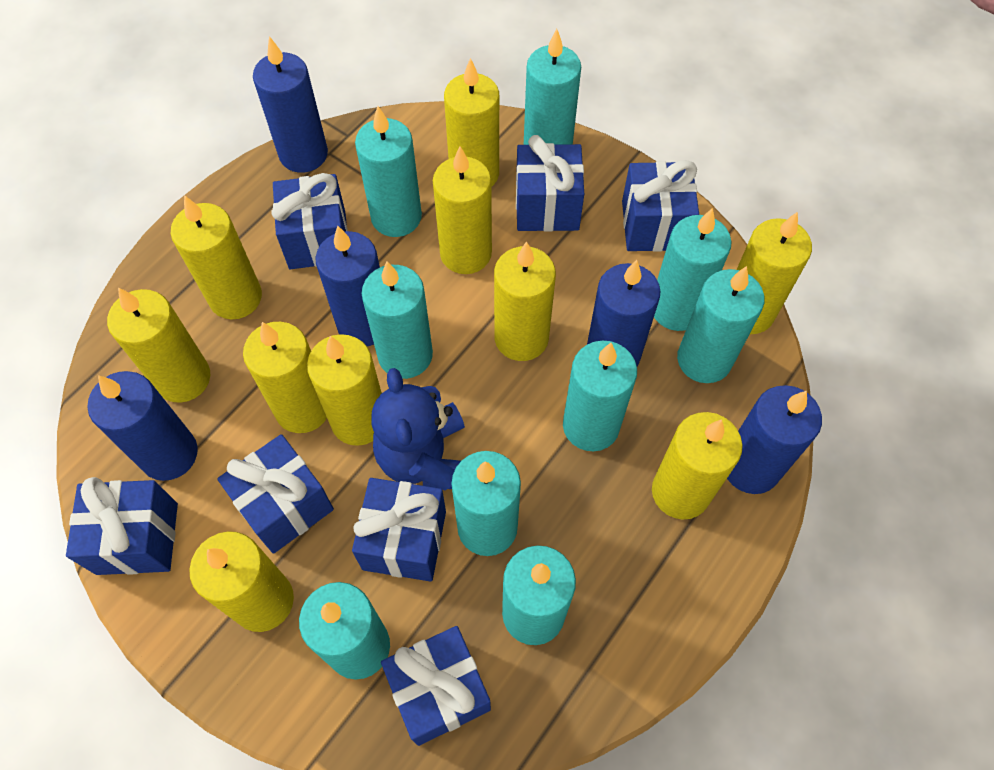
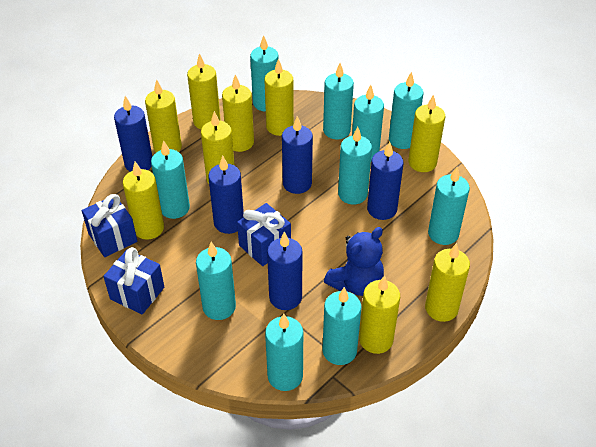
blue gift: 7 -> 3
turquoise candle: 9 -> 10
yellow candle: 10 -> 9

